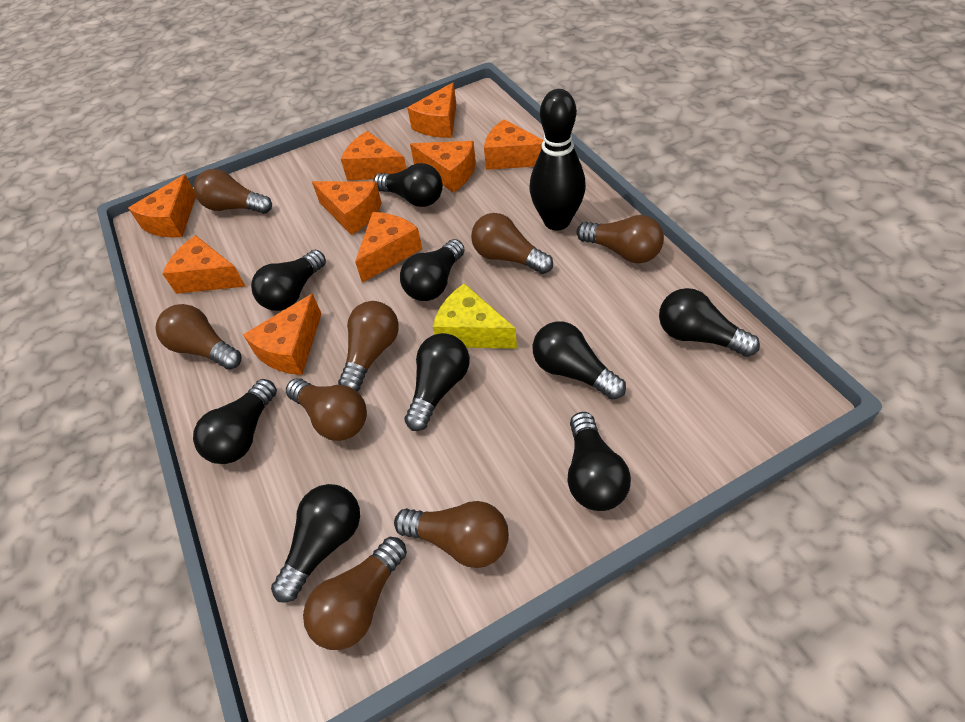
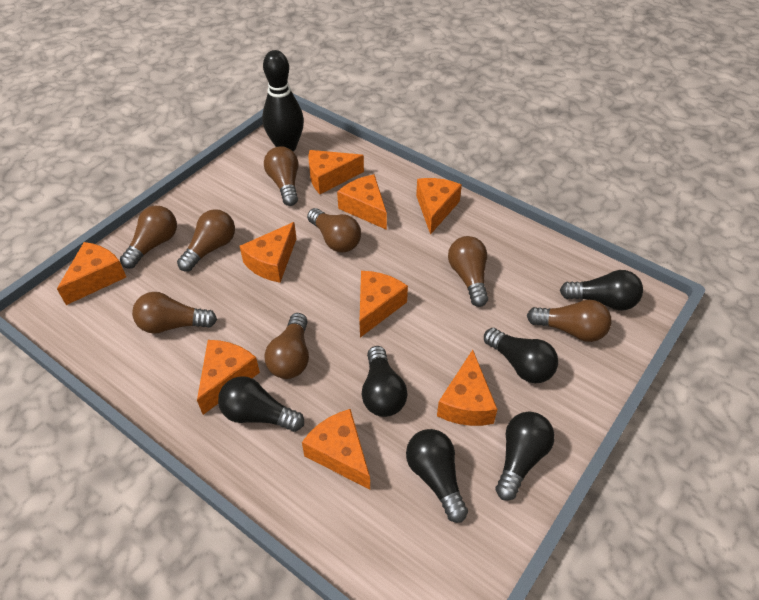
black light bulb: 9 -> 6
yellow cheese: 1 -> 0

